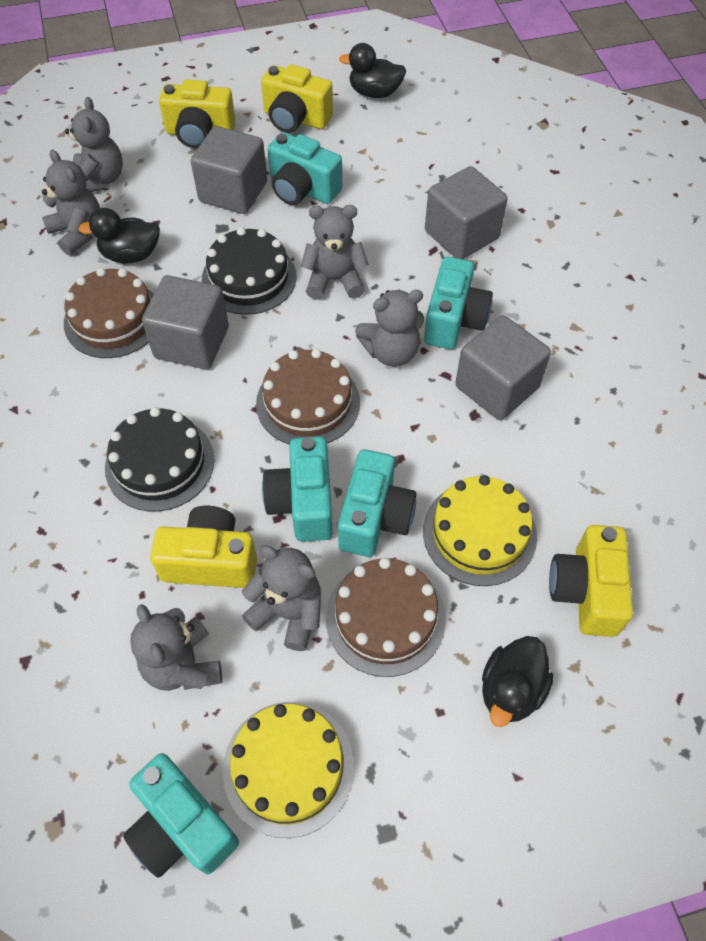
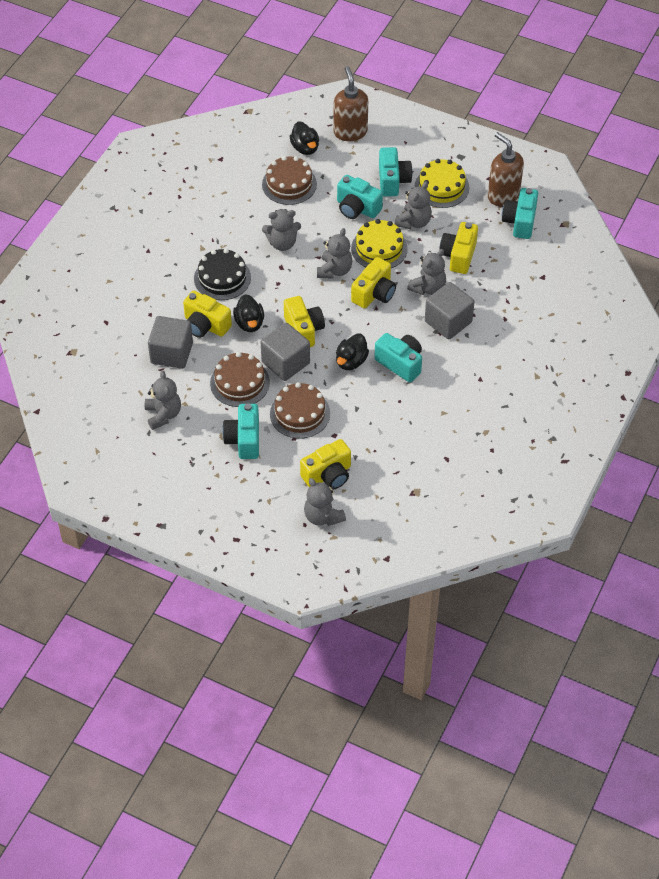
black cake: 2 -> 1
brown soap dispenser: 0 -> 2
grey cube: 4 -> 3
yellow camera: 4 -> 5

